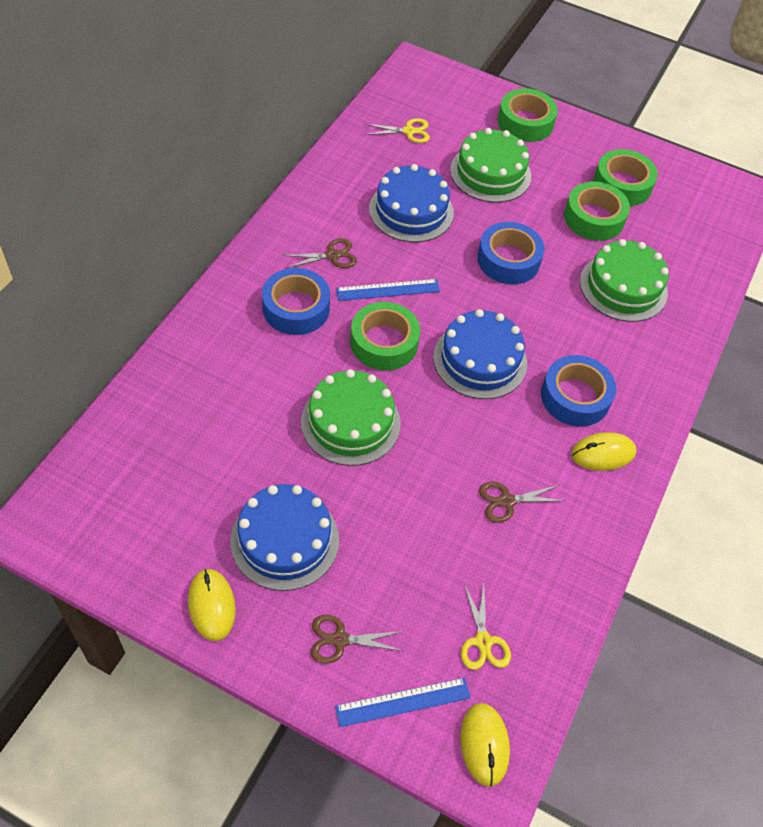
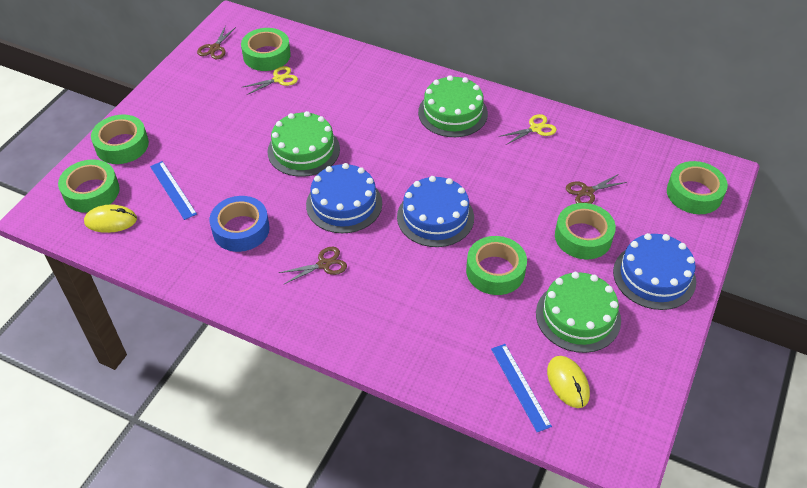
blue tape: 3 -> 1
green tape: 4 -> 6
yellow mouse: 3 -> 2

